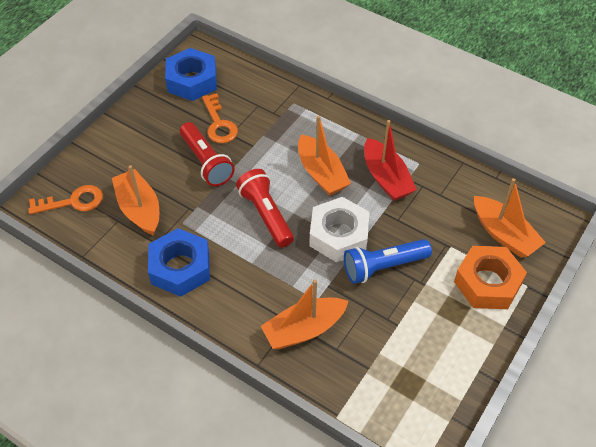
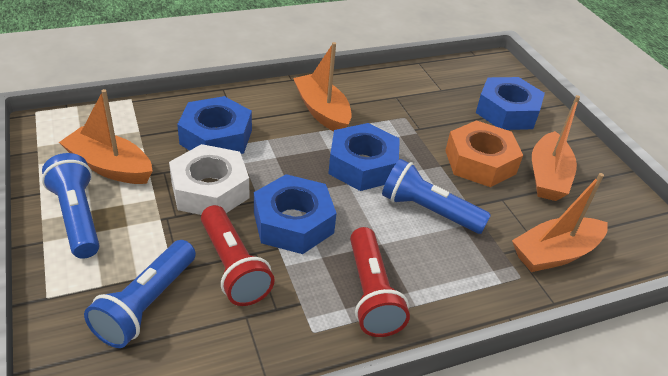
blue flashlight: 1 -> 3
blue nut: 2 -> 4
orange key: 2 -> 0
red boat: 1 -> 0

